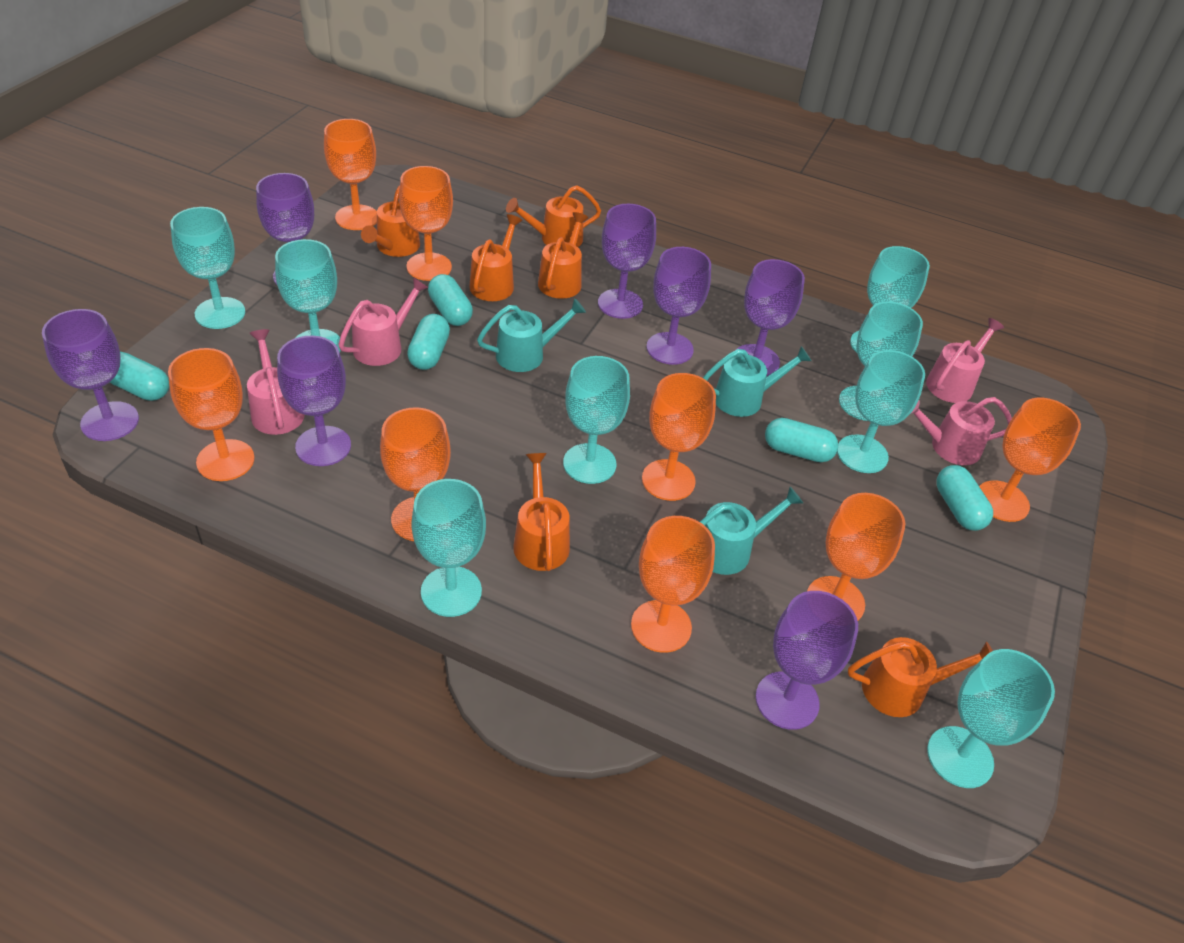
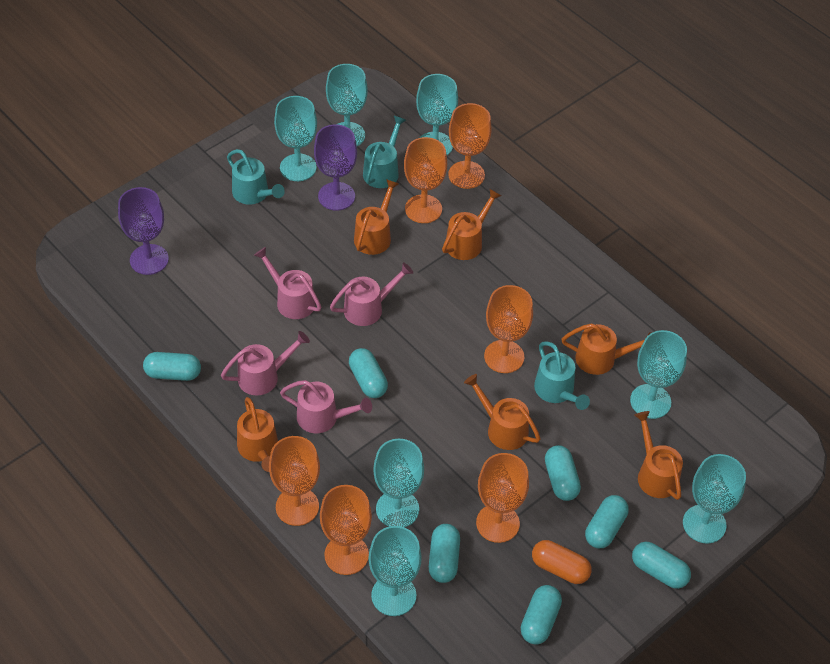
orange capsule: 0 -> 1
orange goblet: 8 -> 6
purple goblet: 7 -> 2
turquoise capsule: 5 -> 7
turquoise goblet: 8 -> 7

